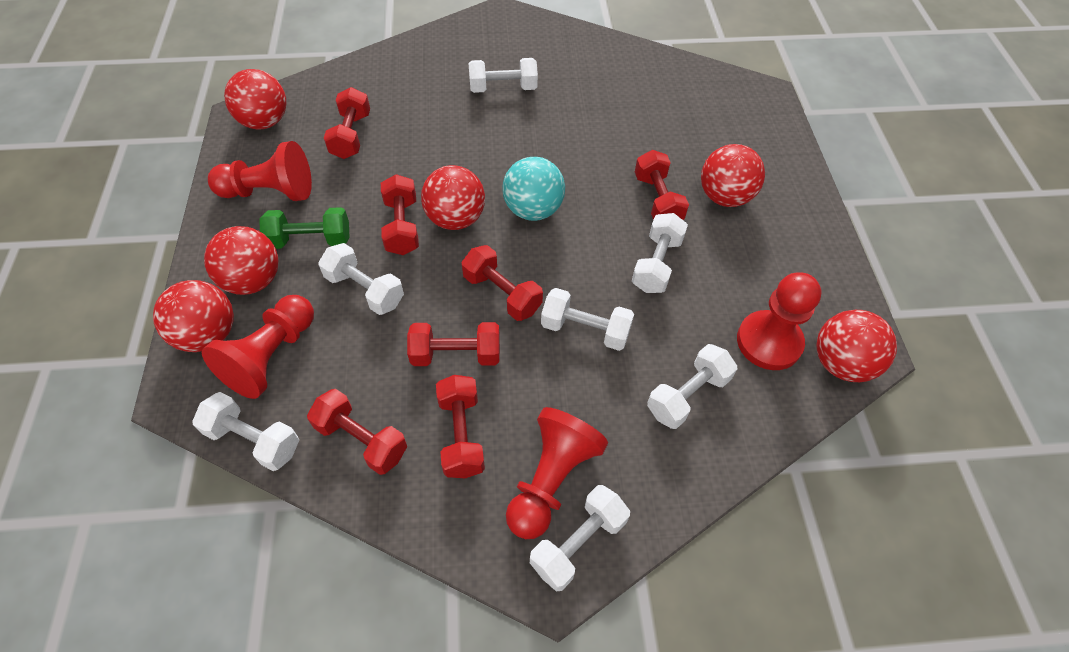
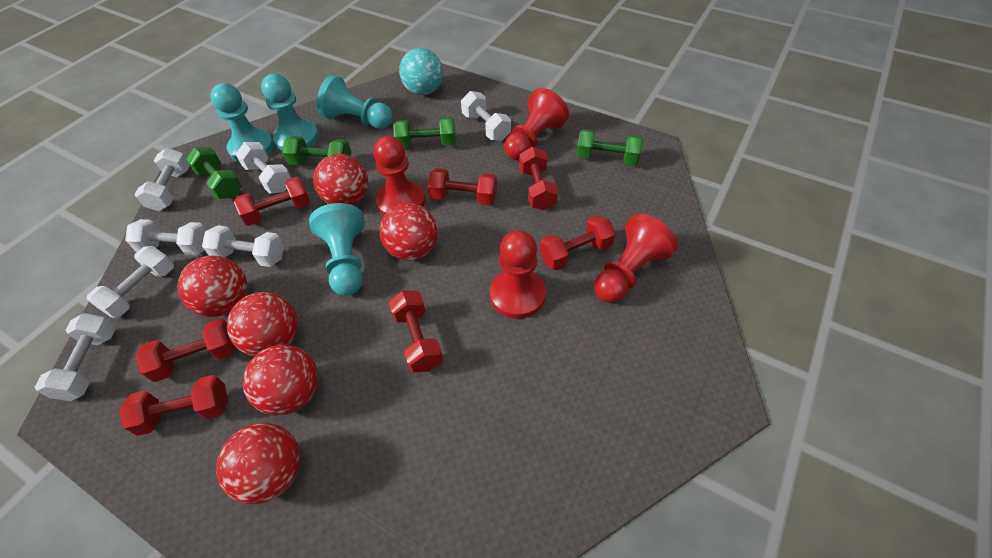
green dumbbell: 1 -> 4
turquoise pawn: 0 -> 4

